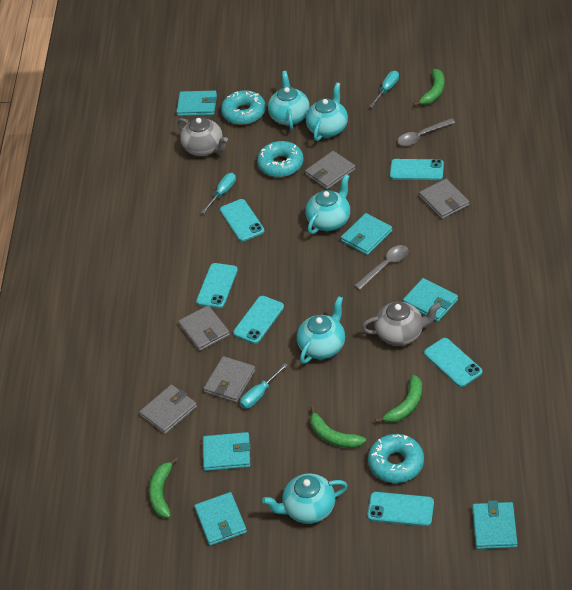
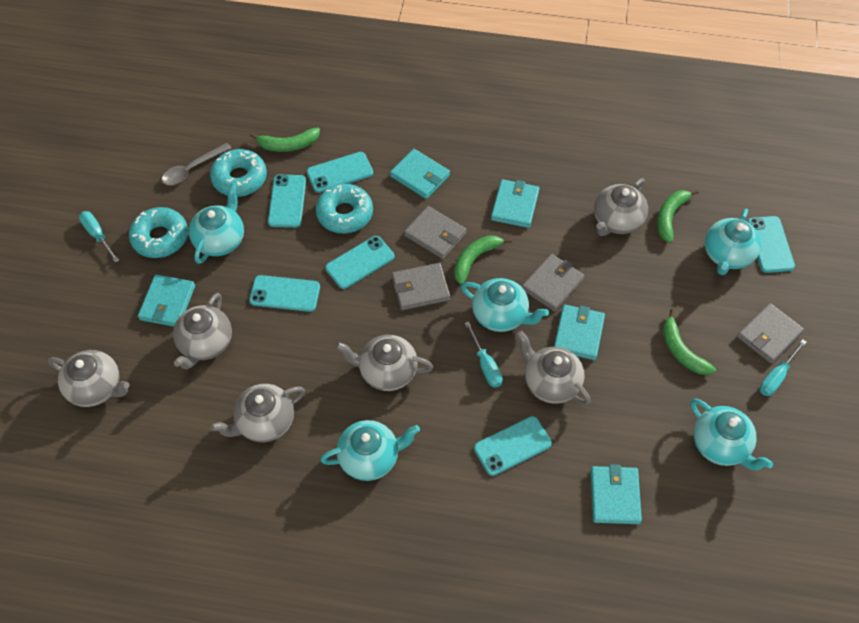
grey spoon: 2 -> 1
grey teapot: 2 -> 6
grey wallet: 5 -> 4
turquoise wallet: 6 -> 5

